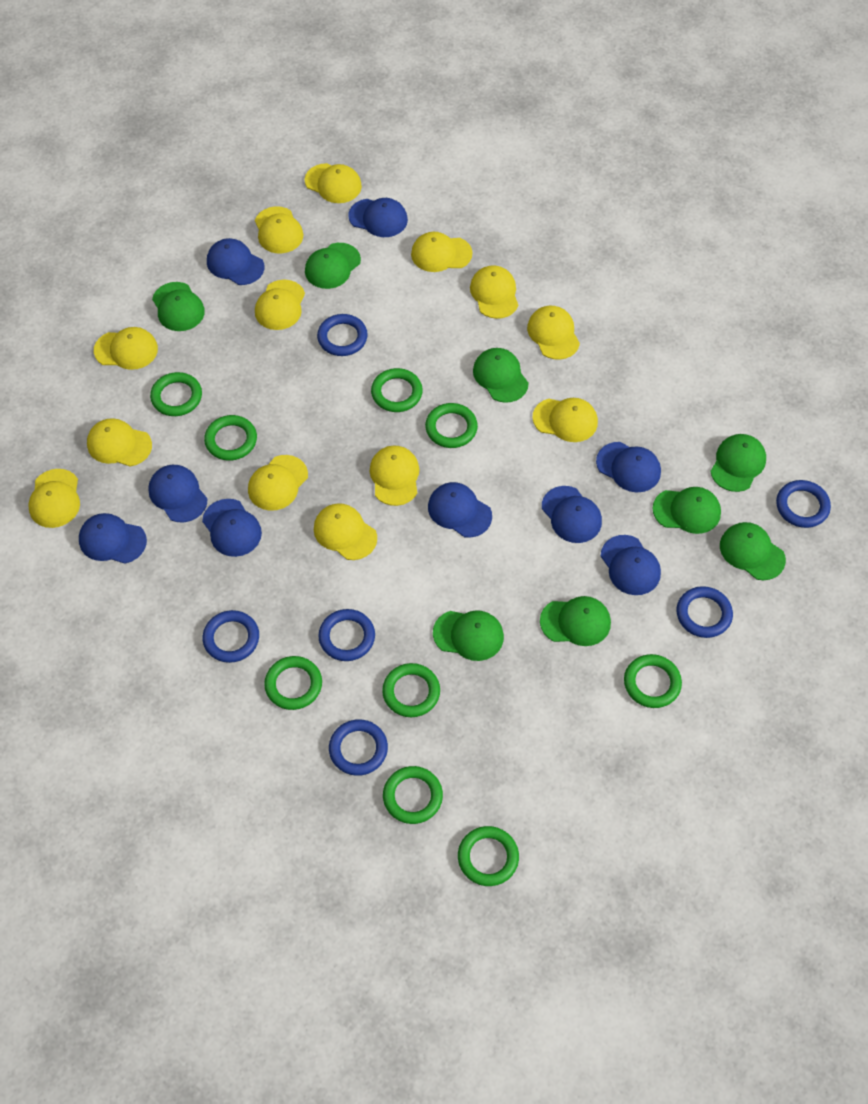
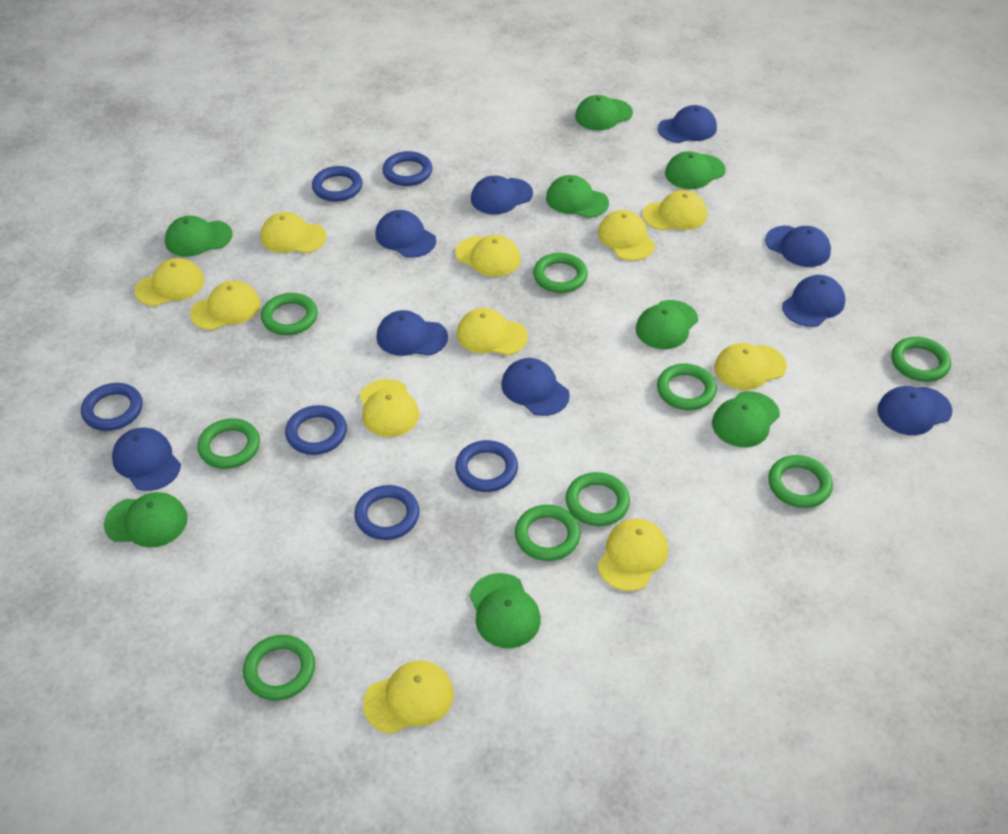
yellow cap: 13 -> 11

